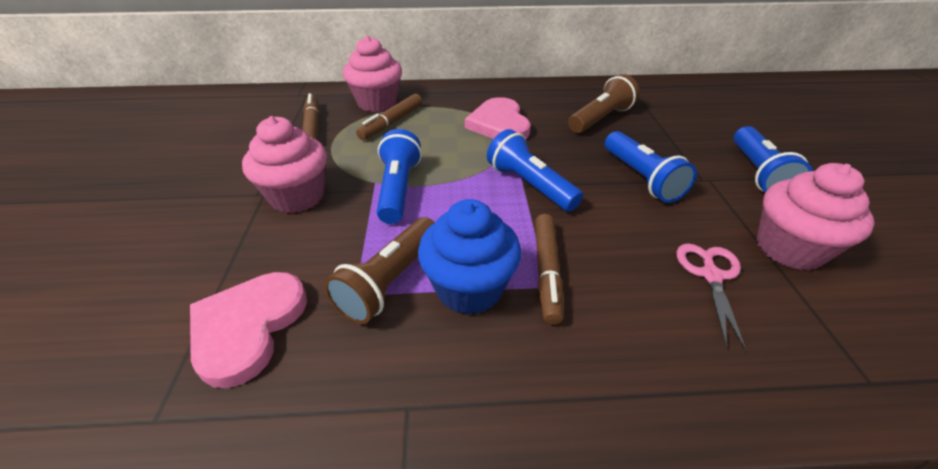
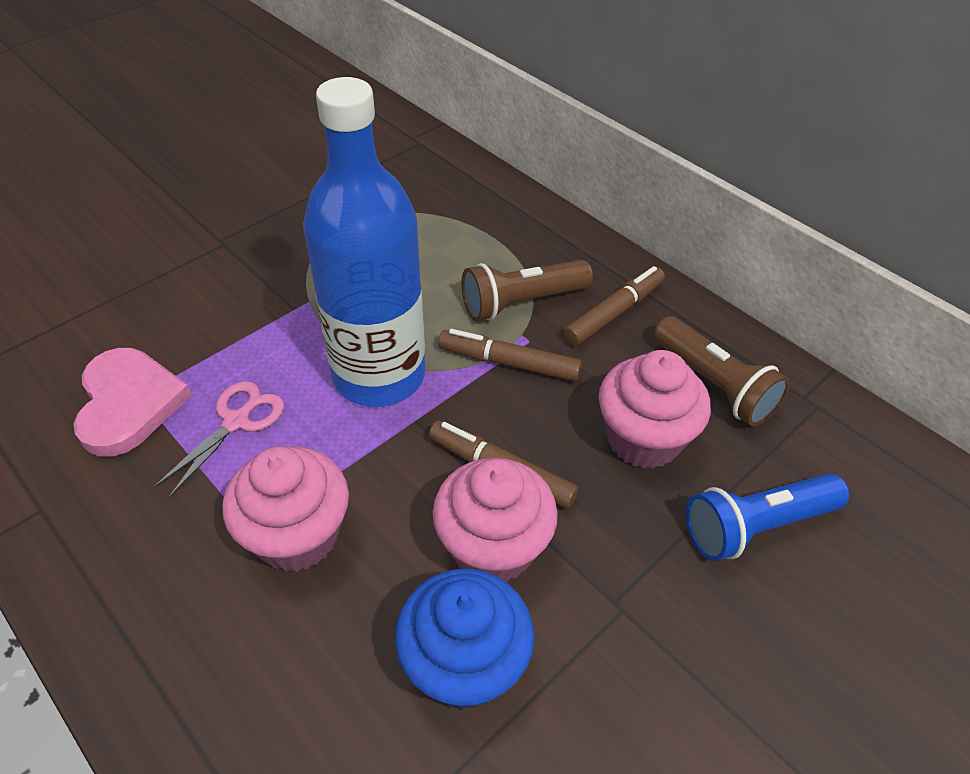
blue bottle: 0 -> 1
blue flashlight: 4 -> 1
pink heart: 2 -> 1

